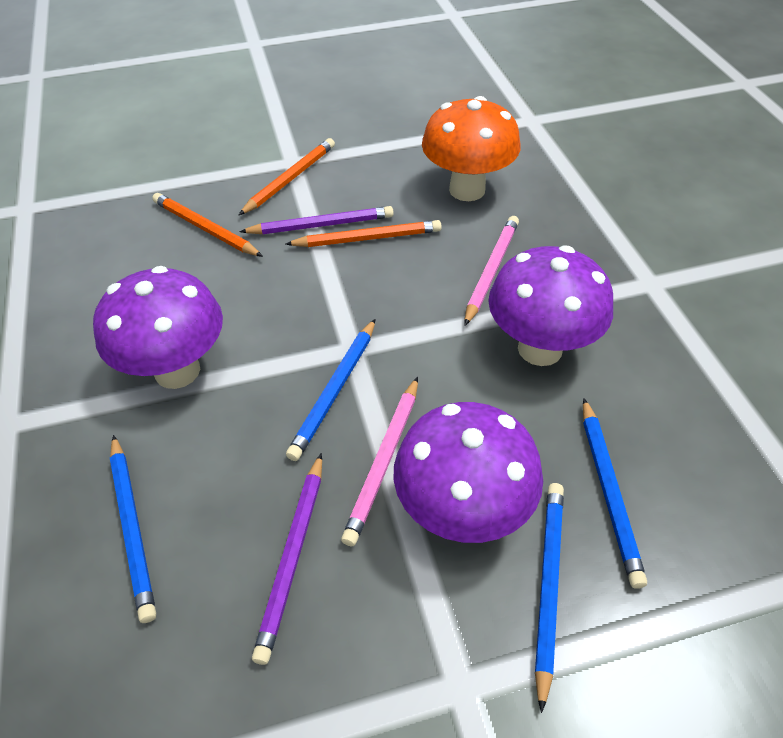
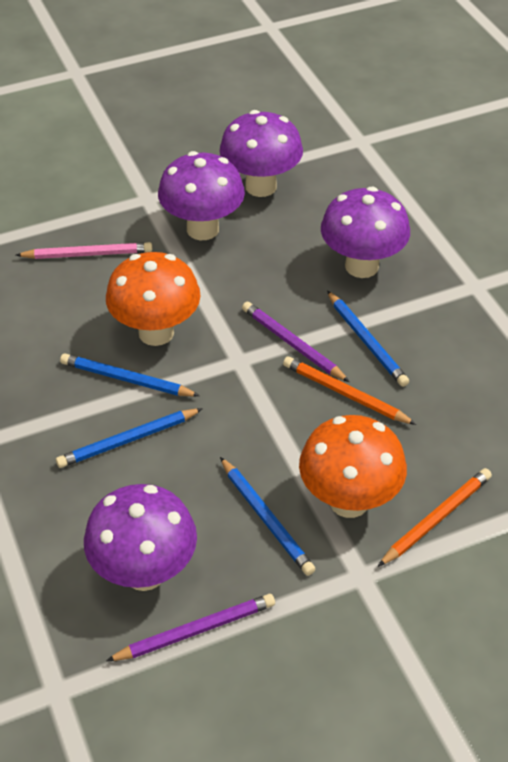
orange mushroom: 1 -> 2
orange pencil: 3 -> 2
pink pencil: 2 -> 1
purple mushroom: 3 -> 4

